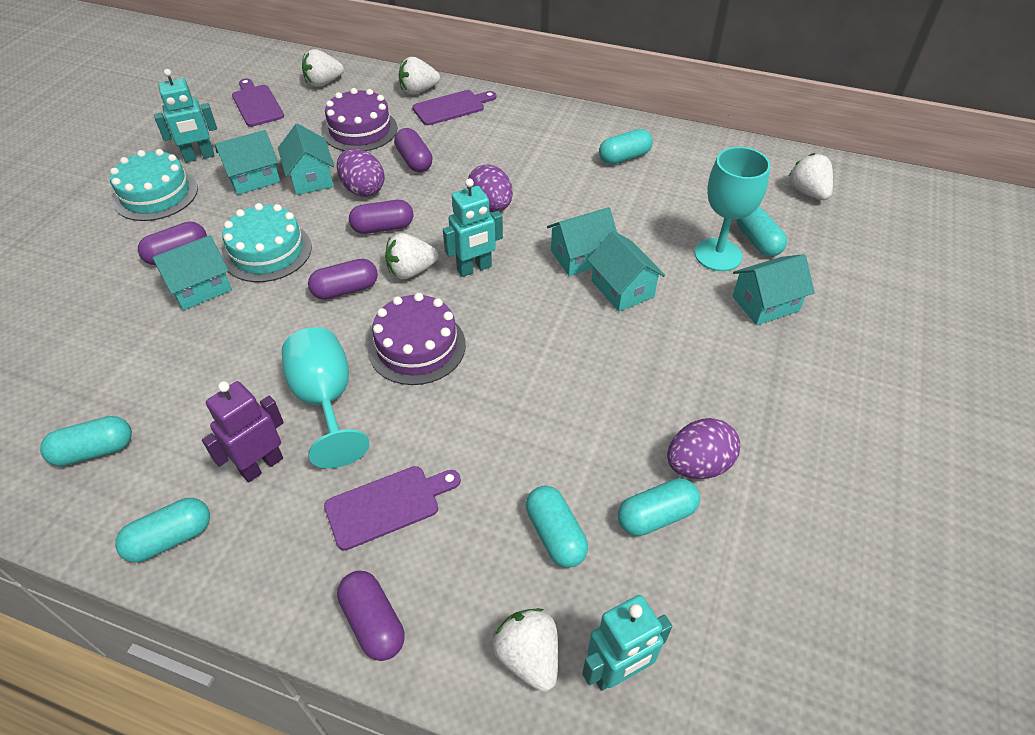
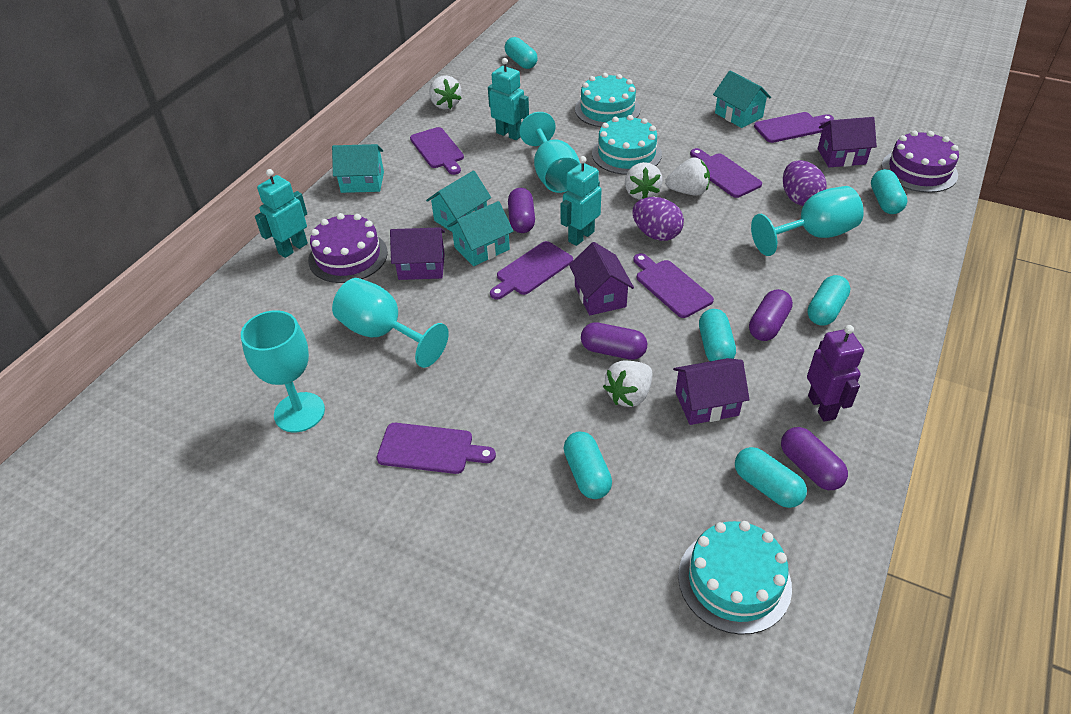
purple capsule: 5 -> 4
purple cutting board: 3 -> 6
purple egg: 3 -> 2
purple house: 0 -> 4
turquoise cake: 2 -> 3
turquoise goblet: 2 -> 4
turquoise house: 6 -> 4
white strawberry: 5 -> 4

